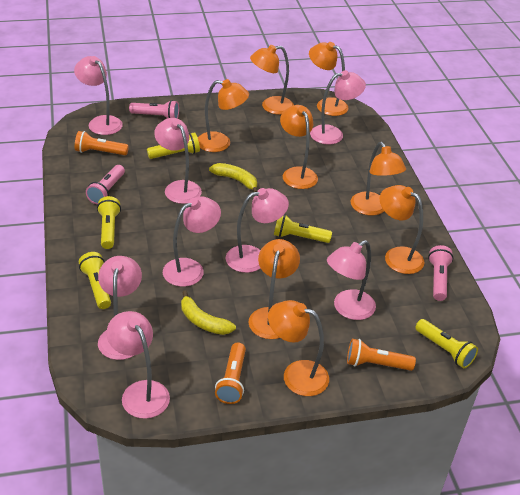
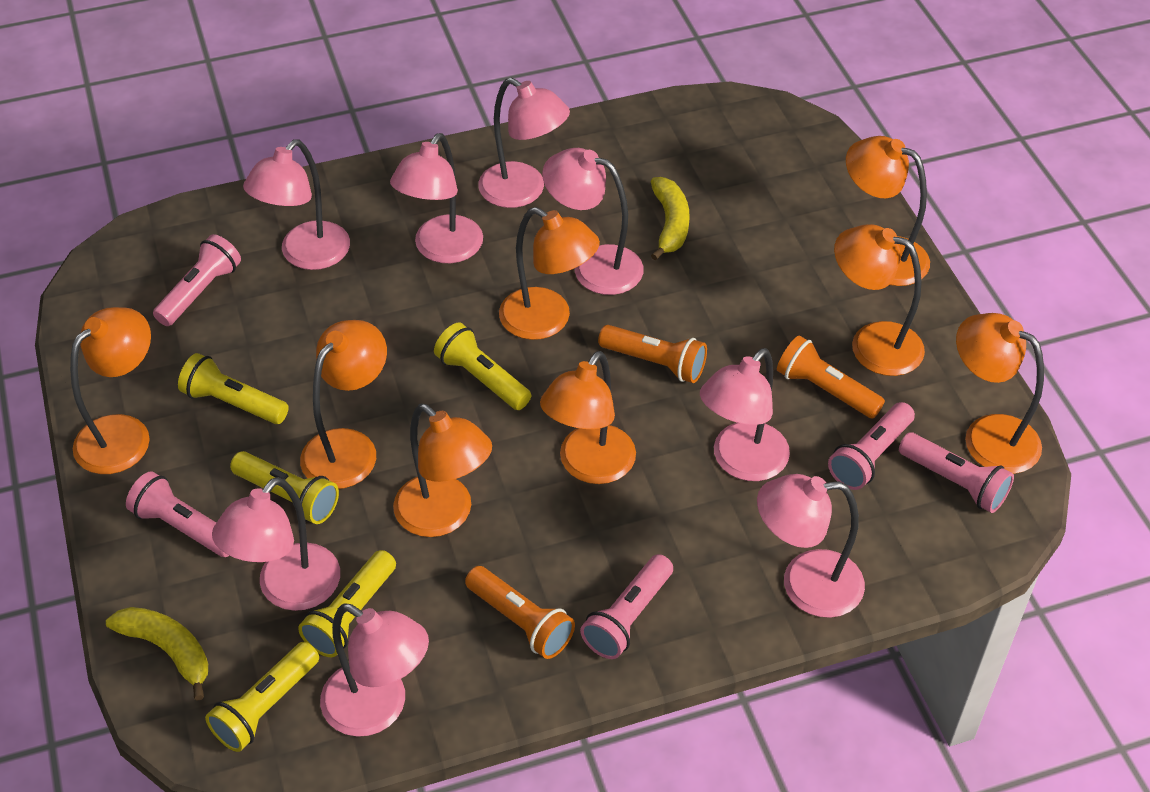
pink flashlight: 3 -> 5

